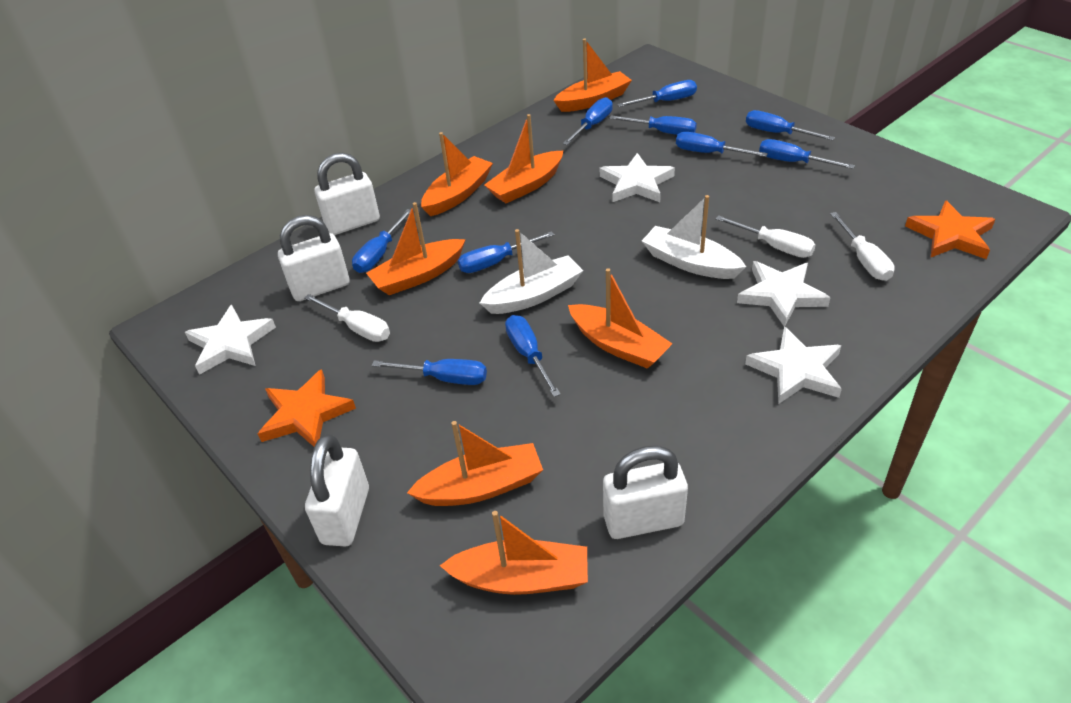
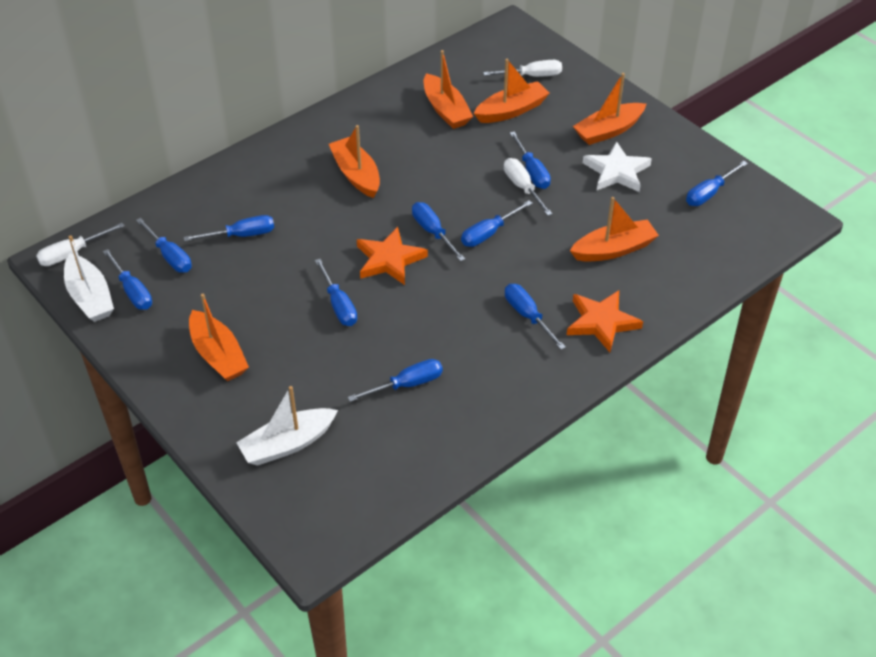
orange boat: 7 -> 6
white padlock: 4 -> 0
white star: 4 -> 1

